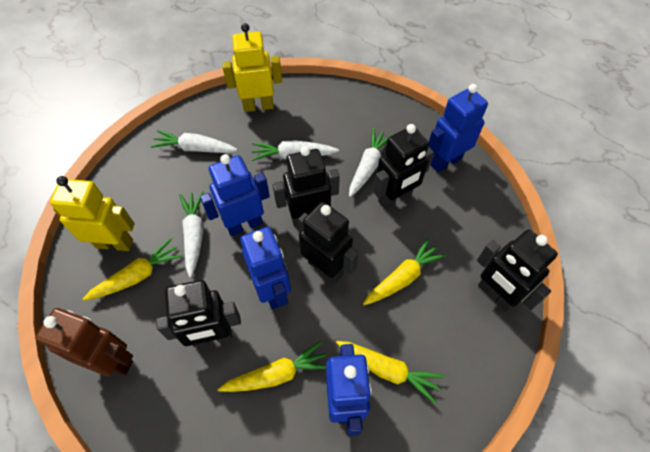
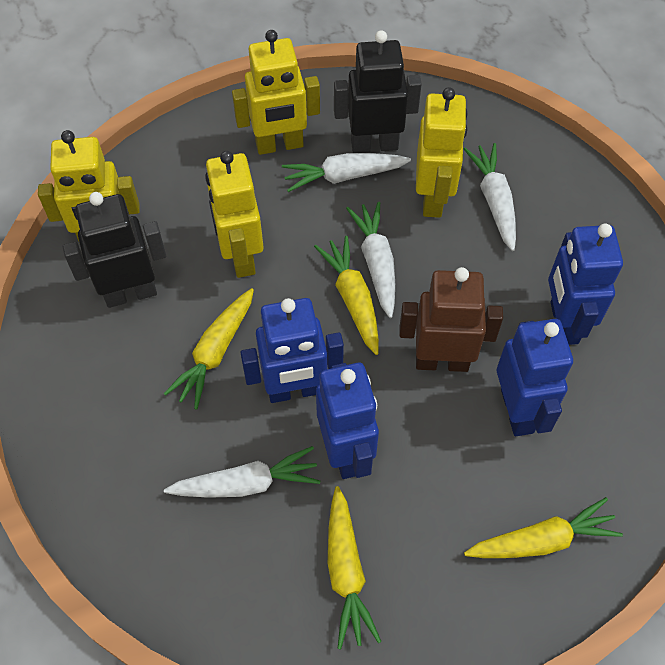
black robot: 5 -> 2
yellow robot: 2 -> 4

